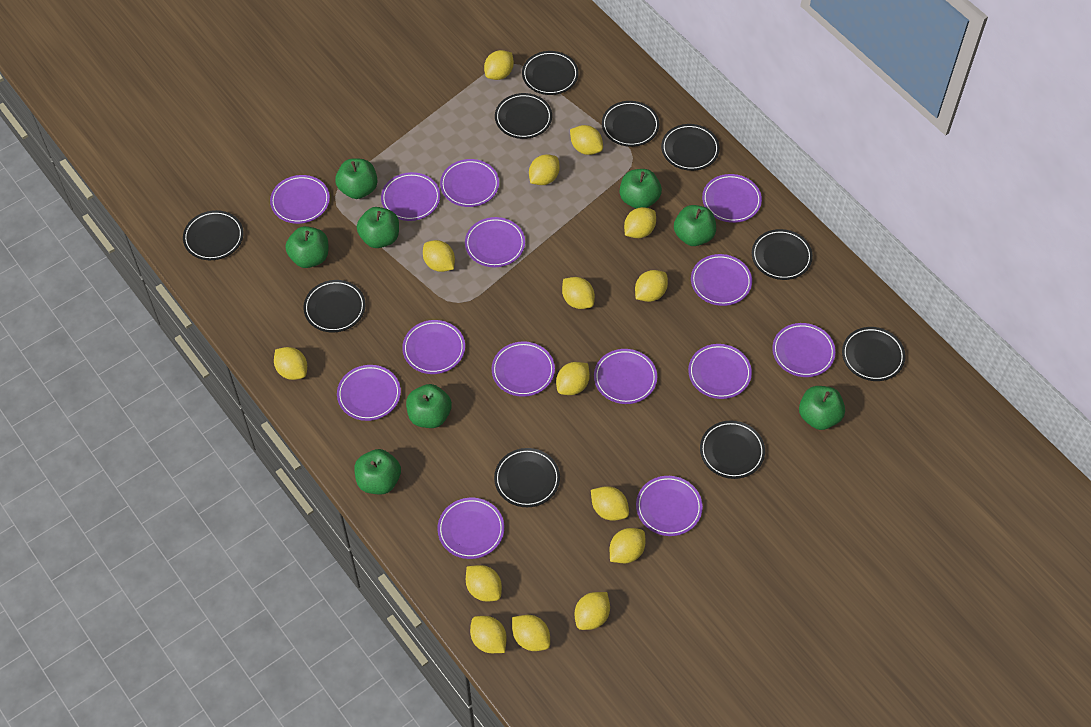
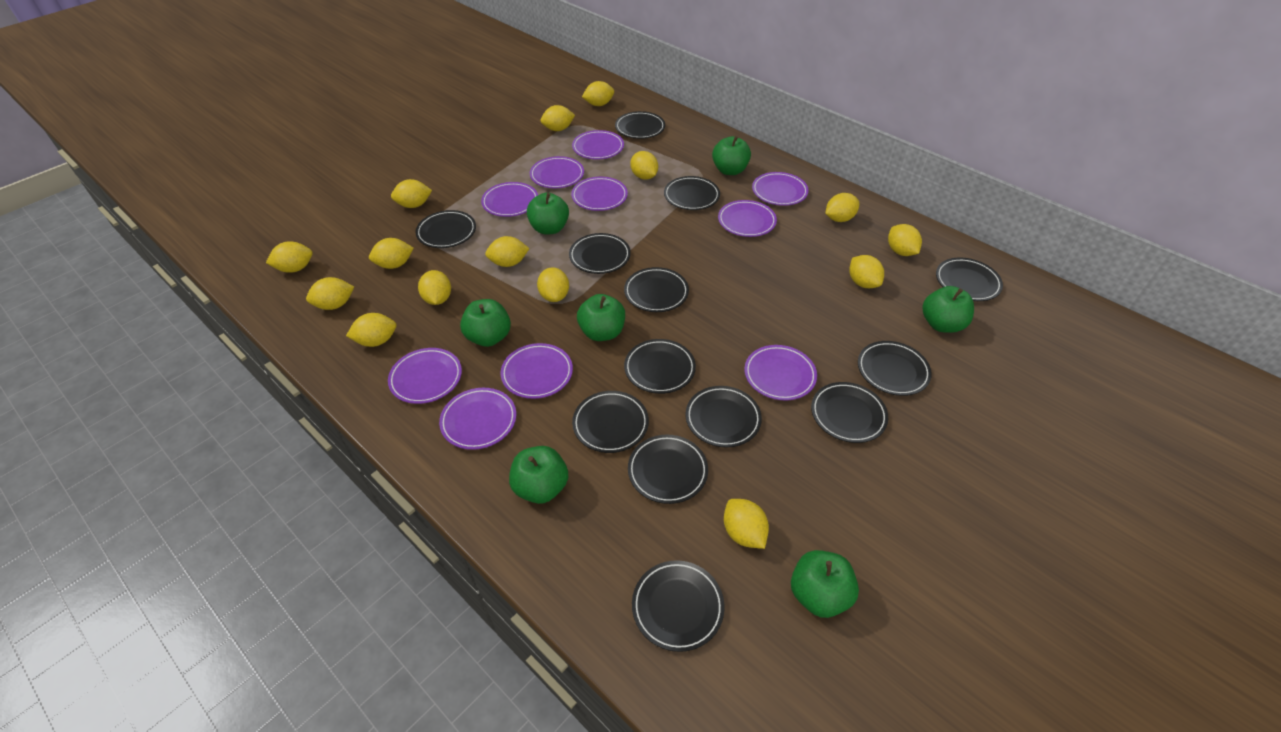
black plate: 10 -> 13
green apple: 8 -> 7
purple plate: 14 -> 10

